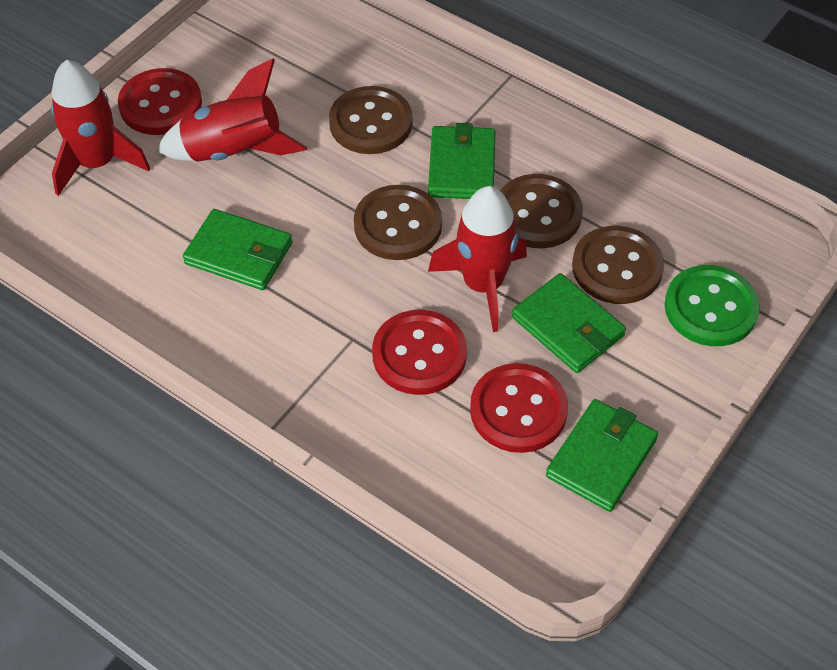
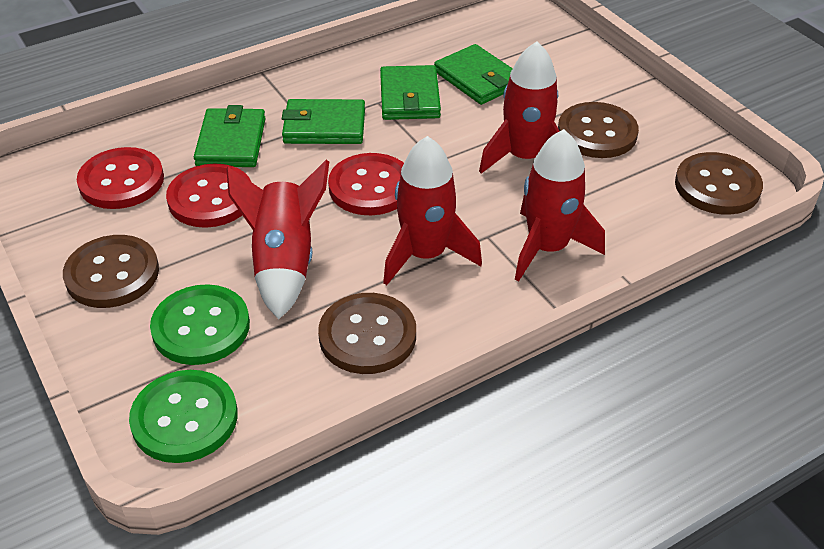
green button: 1 -> 2
red rocket: 3 -> 4

